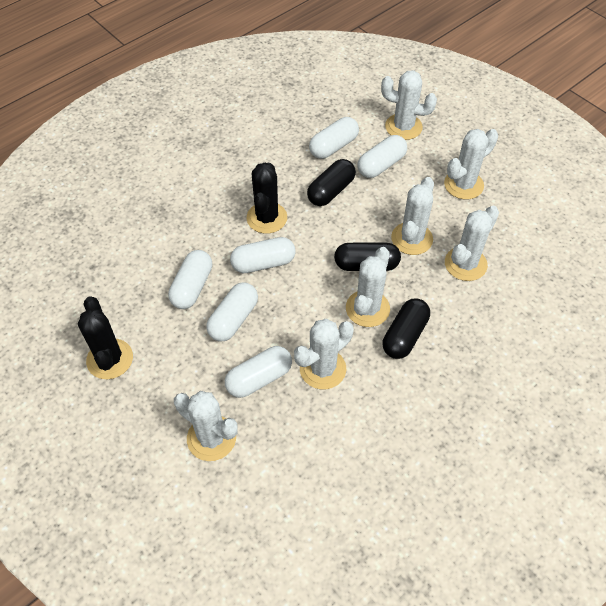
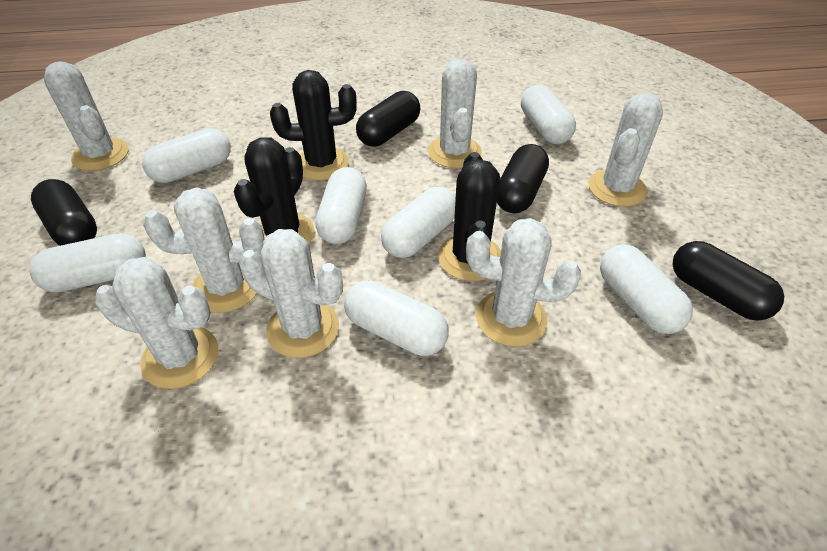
black cactus: 2 -> 3
black capsule: 3 -> 4
white capsule: 6 -> 7

